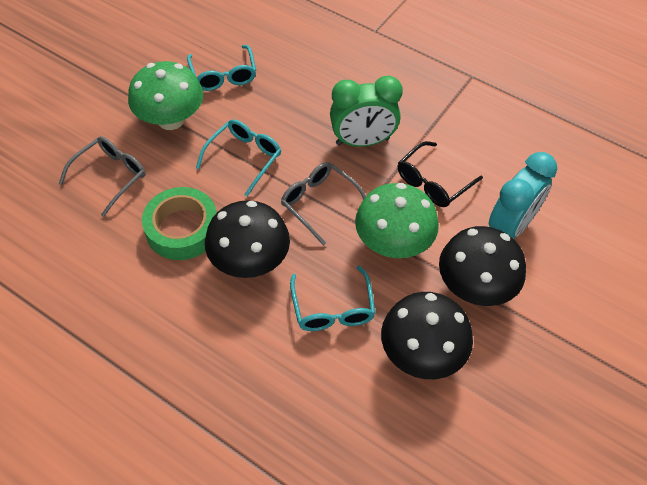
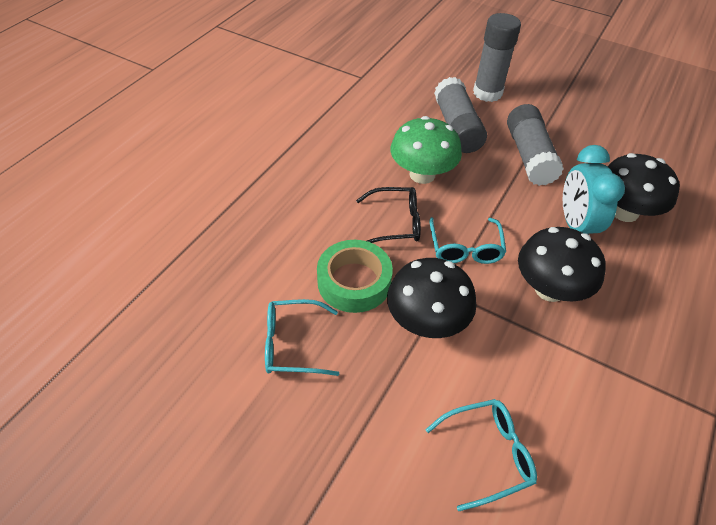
green clock: 1 -> 0
green mushroom: 2 -> 1
grey glasses: 2 -> 0
grey glue stick: 0 -> 3

